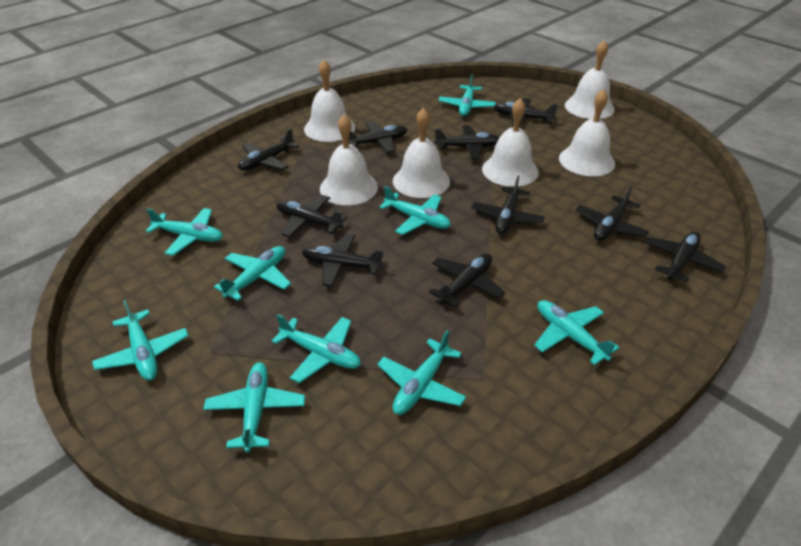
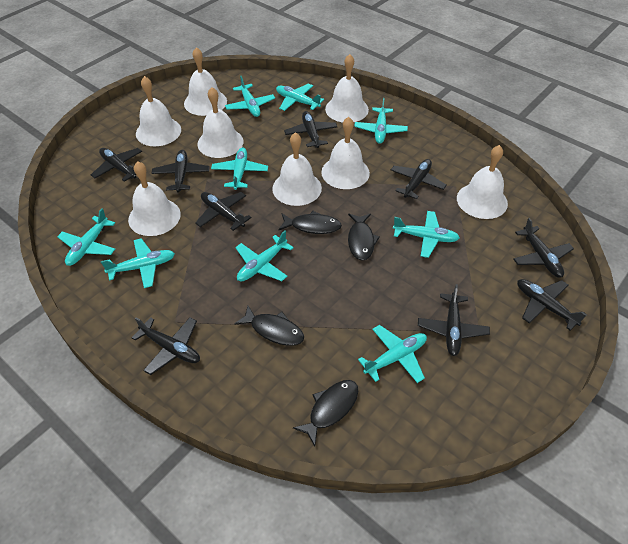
black fish: 0 -> 4
black plane: 10 -> 9
white bell: 6 -> 8

